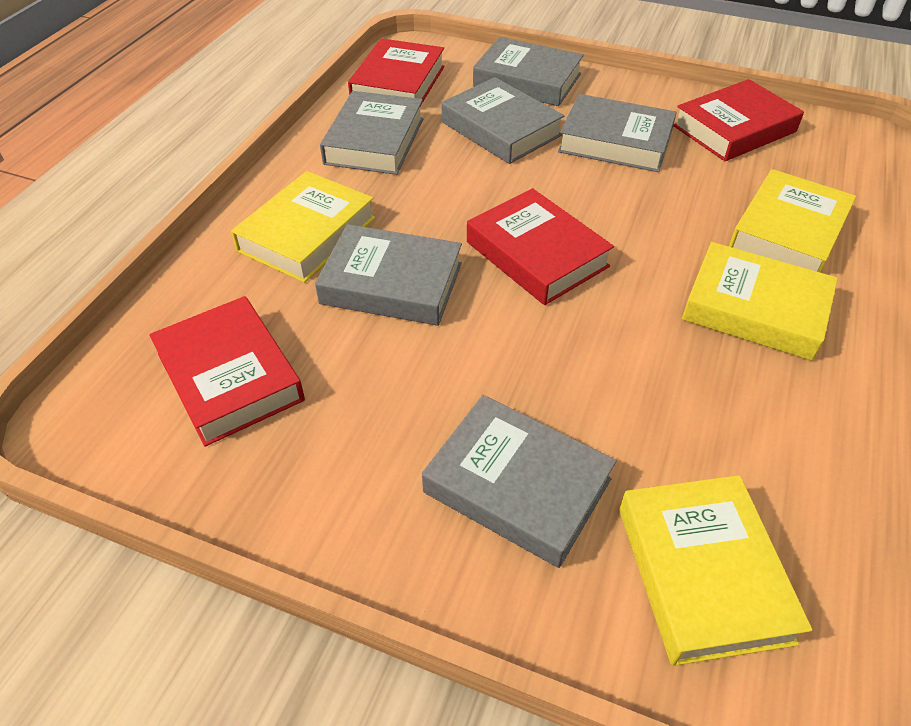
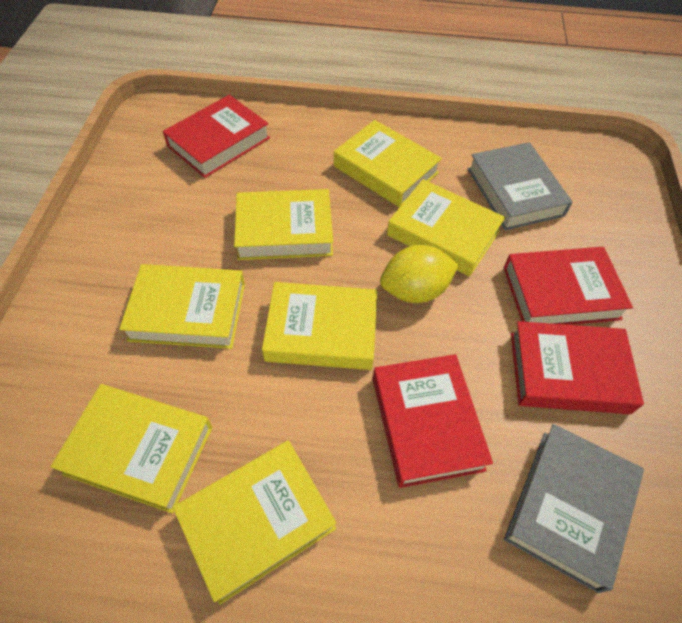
grey book: 6 -> 2
yellow book: 4 -> 7
yellow lemon: 0 -> 1

